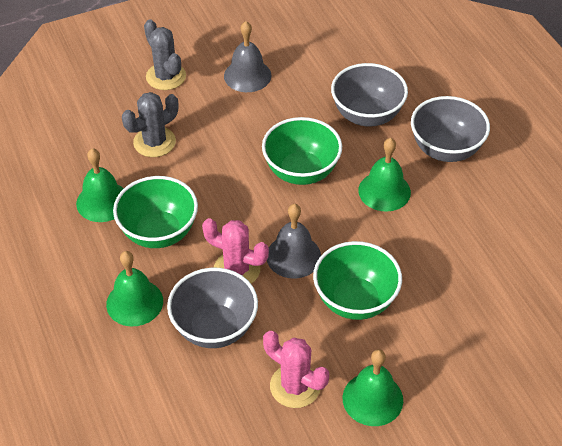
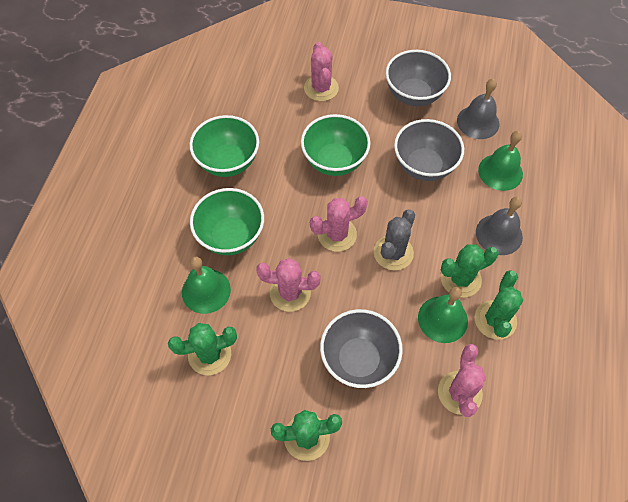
green bell: 4 -> 3
green cactus: 0 -> 4
grey cactus: 2 -> 1
pink cactus: 2 -> 4

